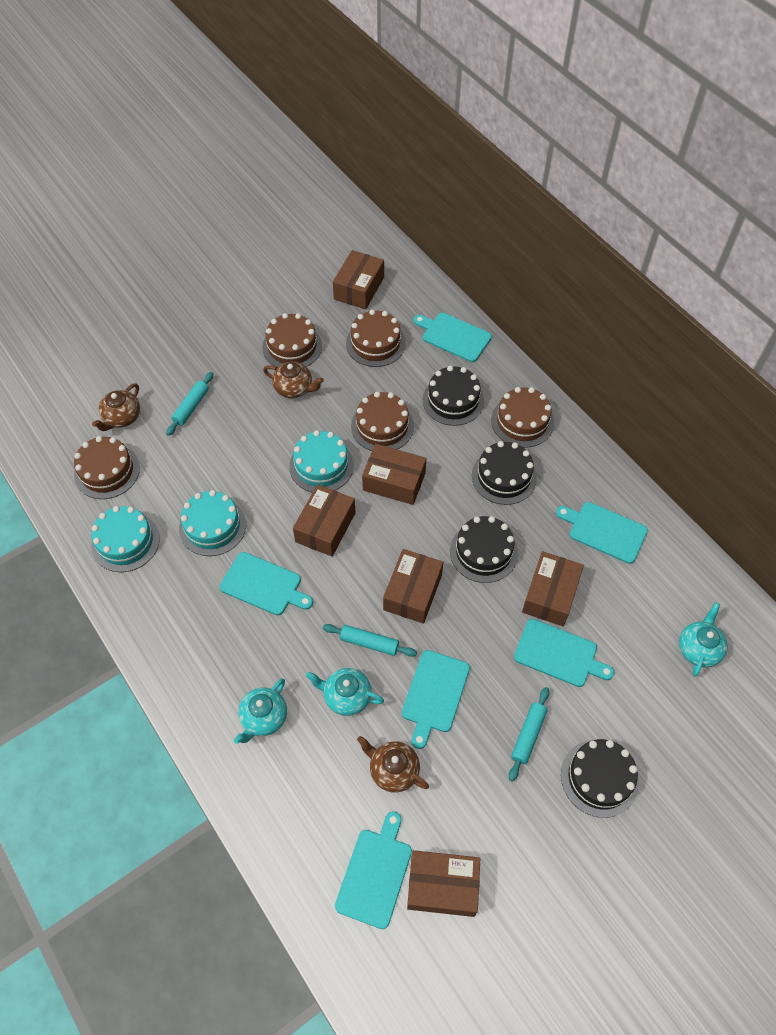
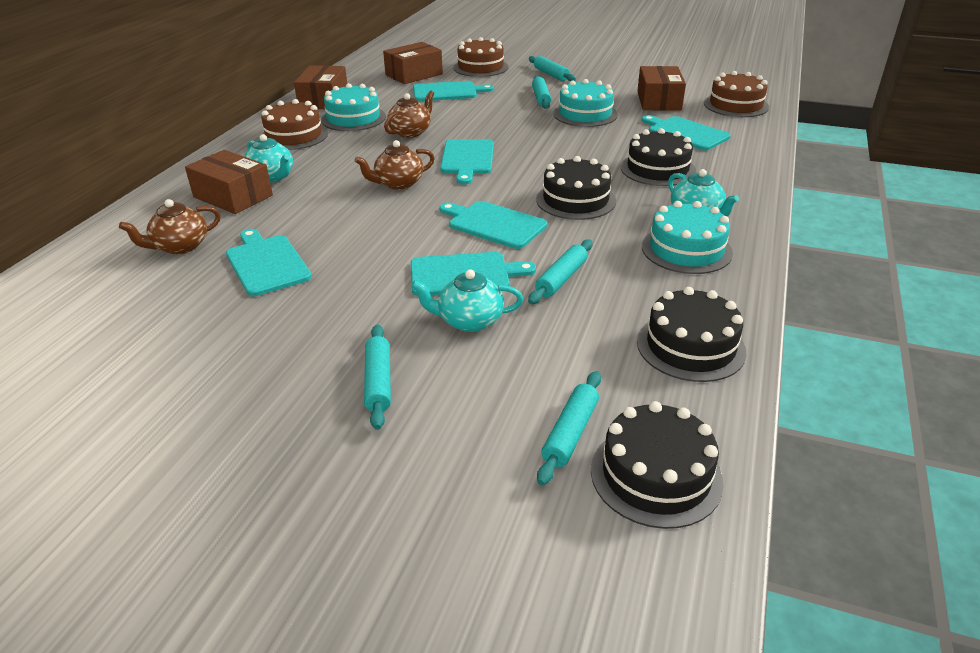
brown box: 6 -> 4
brown cake: 5 -> 3
turquoise rolling pin: 3 -> 5

